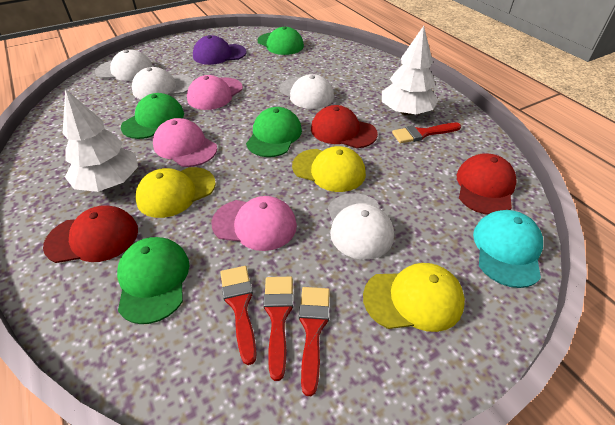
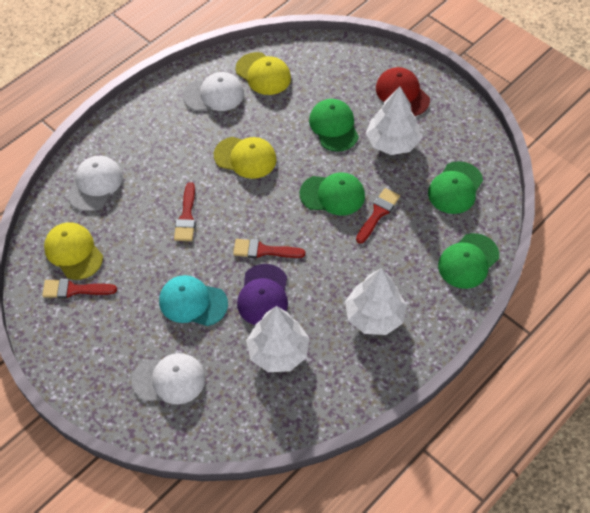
pink cap: 3 -> 0
red cap: 3 -> 1
white cap: 4 -> 3
white tree: 2 -> 3

